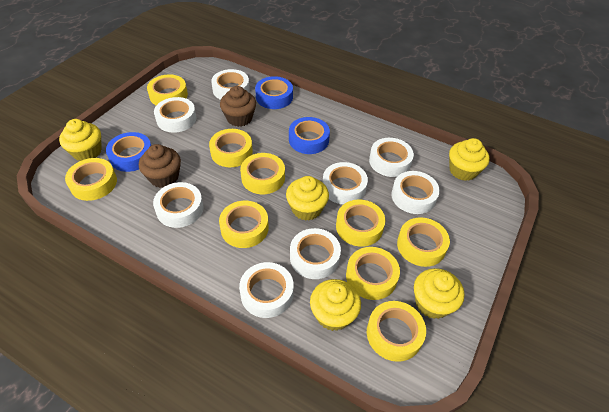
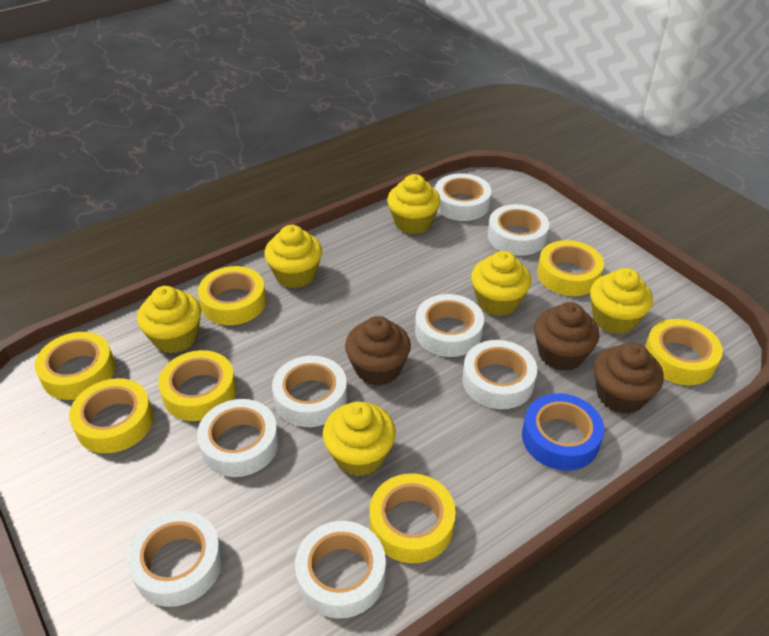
blue tape: 3 -> 1
brown cupcake: 2 -> 3
yellow cupcake: 5 -> 6
yellow tape: 9 -> 7

